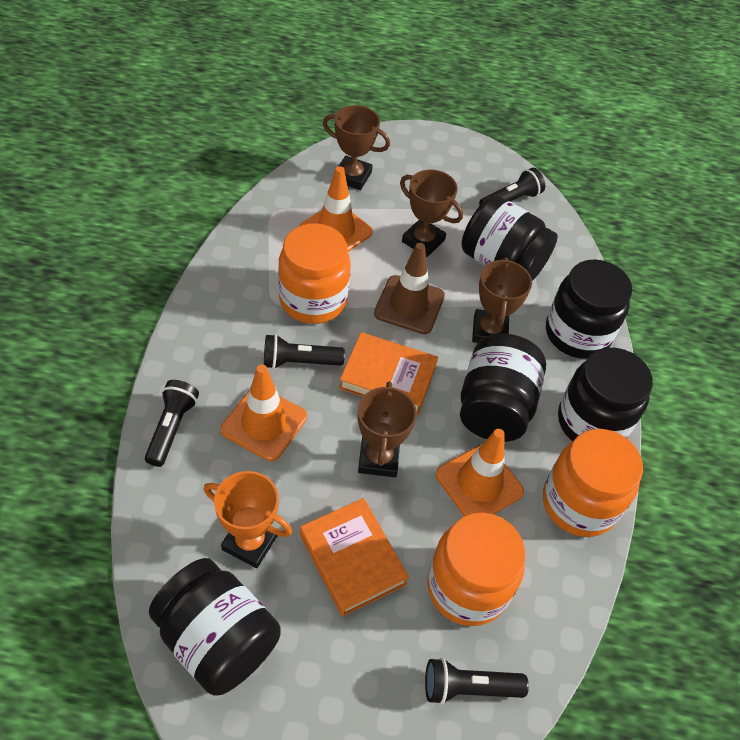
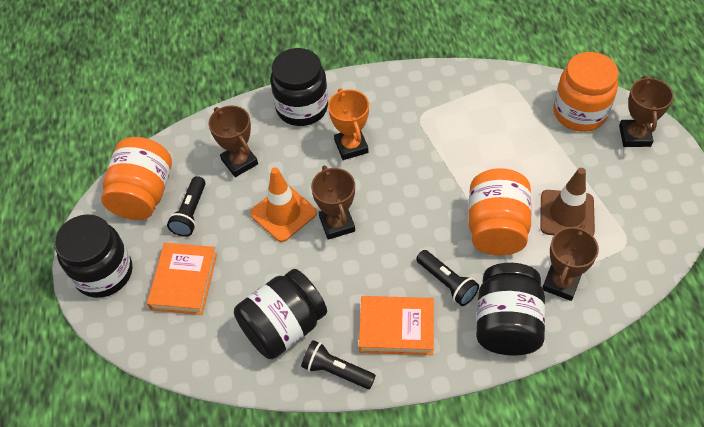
black flashlight: 4 -> 3
black jar: 5 -> 4
orange traffic cone: 3 -> 1

